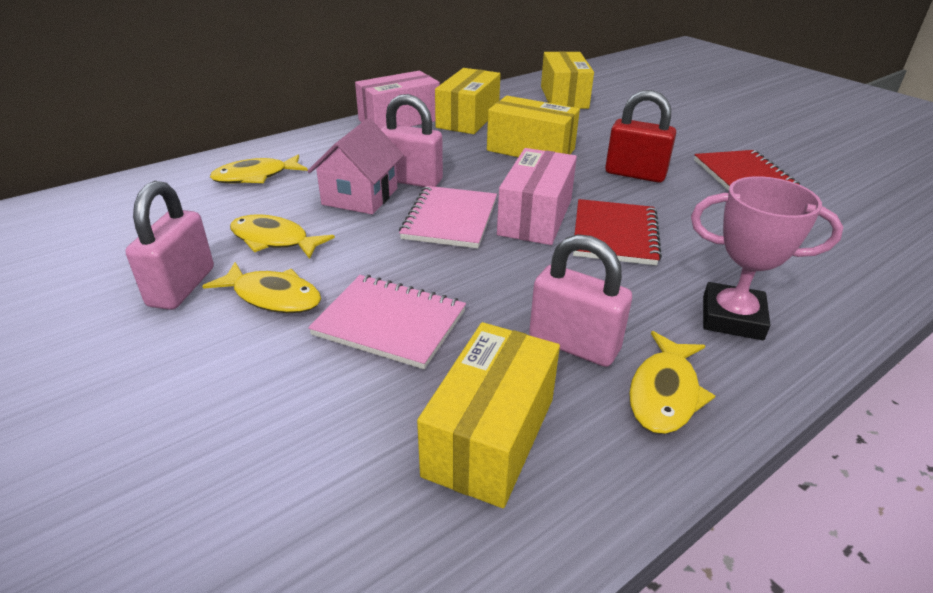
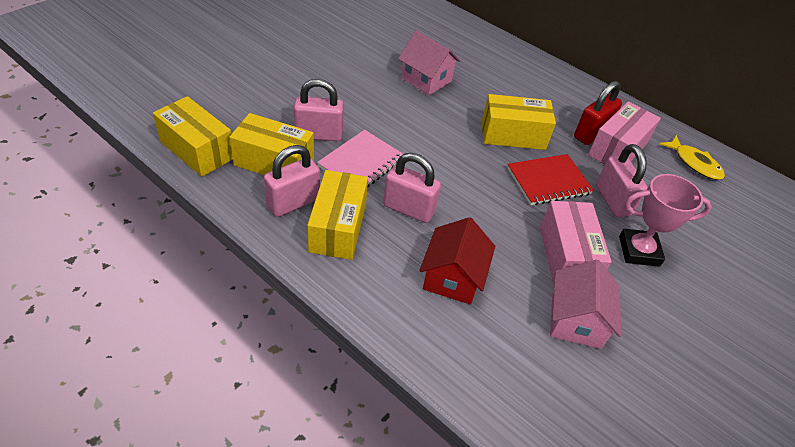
pink house: 1 -> 2
pink notebook: 2 -> 1
pink padlock: 3 -> 4
red house: 0 -> 1
red notebook: 2 -> 1
yellow fish: 4 -> 1

